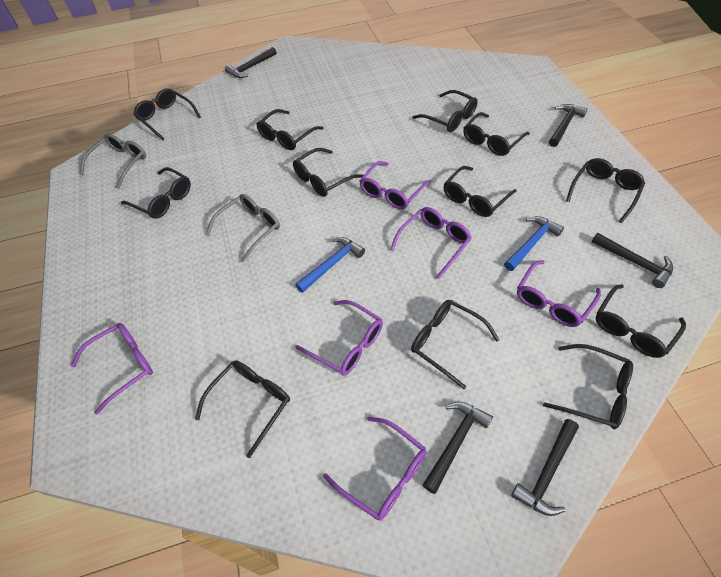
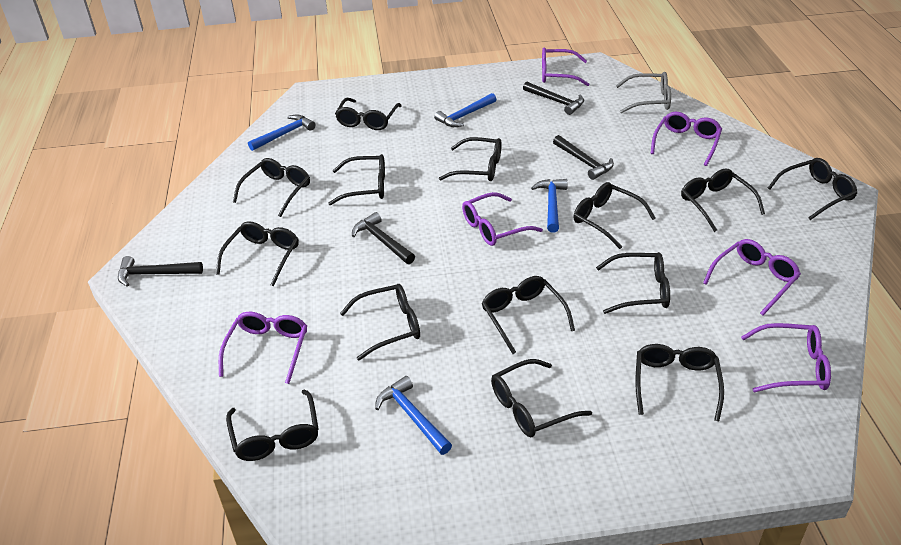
black glasses: 12 -> 14
black hammer: 5 -> 4
blue hammer: 2 -> 4
grey glasses: 2 -> 1

